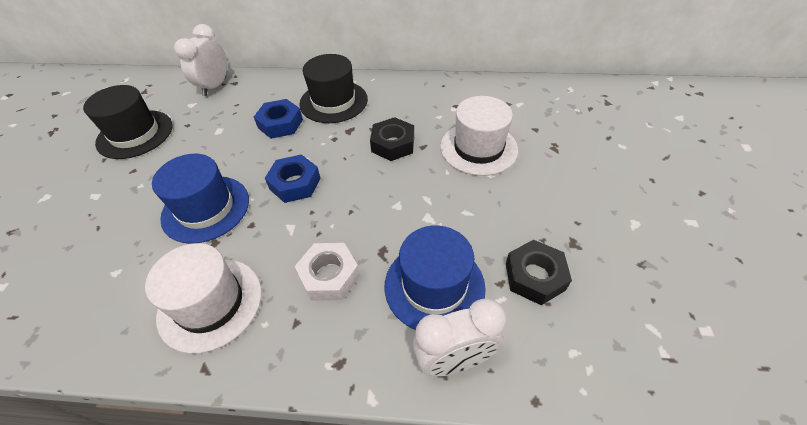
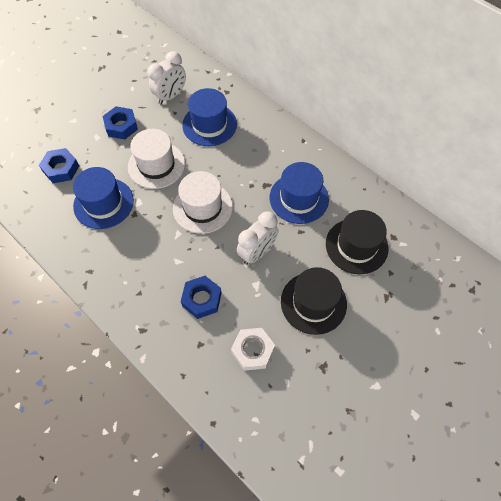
black nut: 2 -> 0
blue hat: 2 -> 3
blue nut: 2 -> 3

